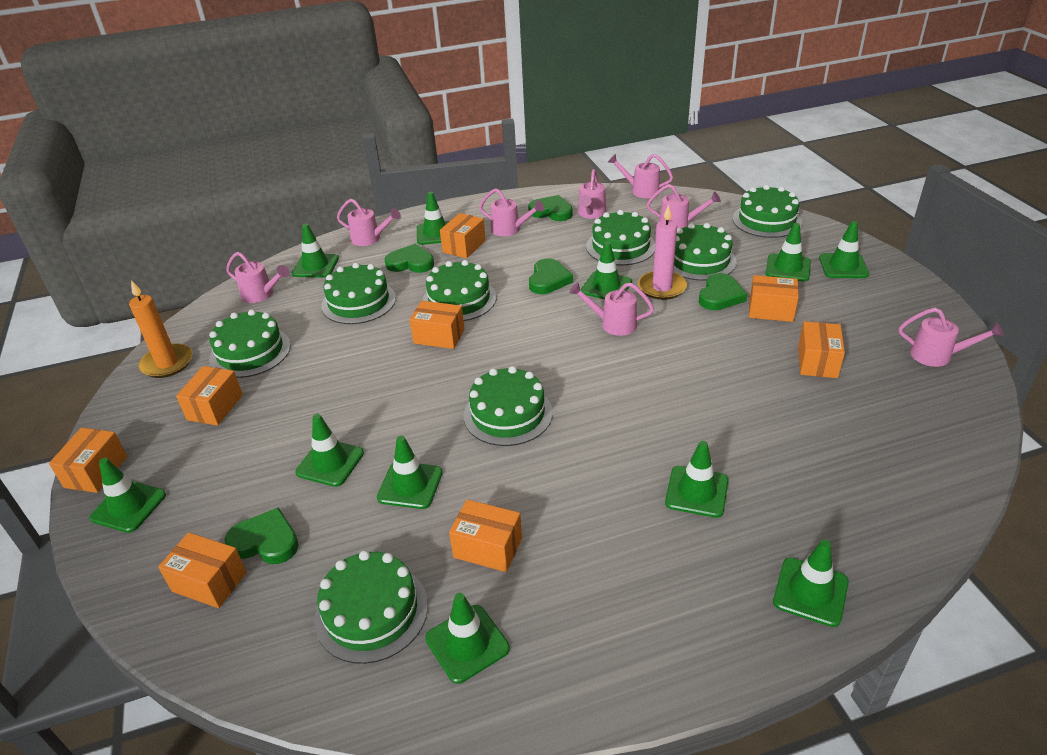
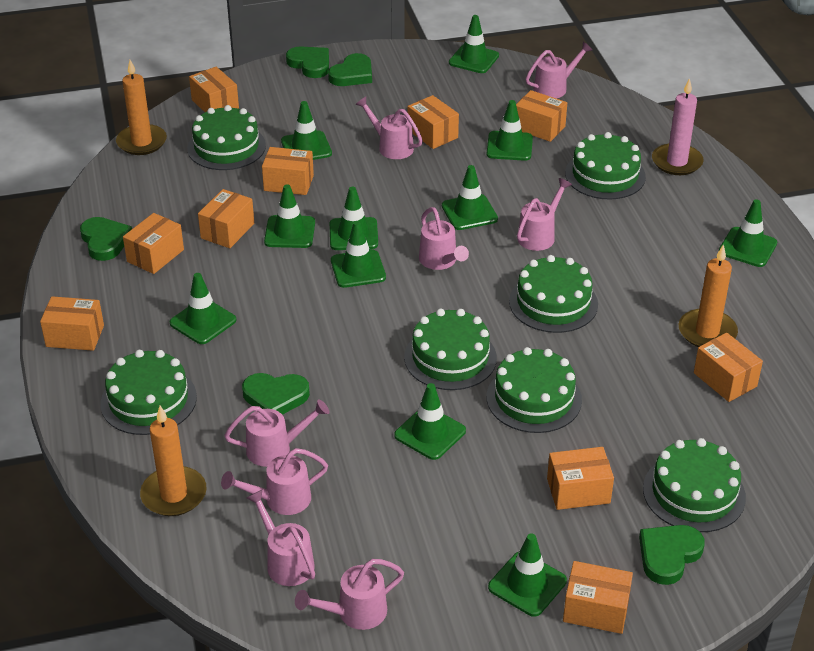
green cake: 8 -> 7
orange box: 8 -> 10
orange candle: 1 -> 3

